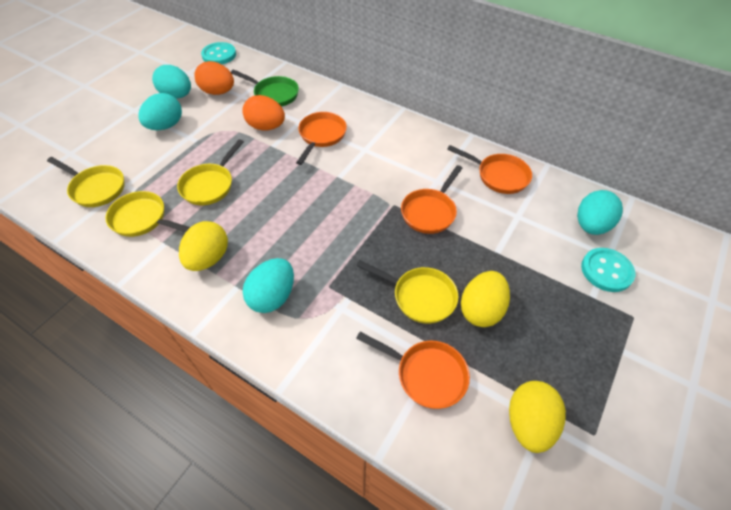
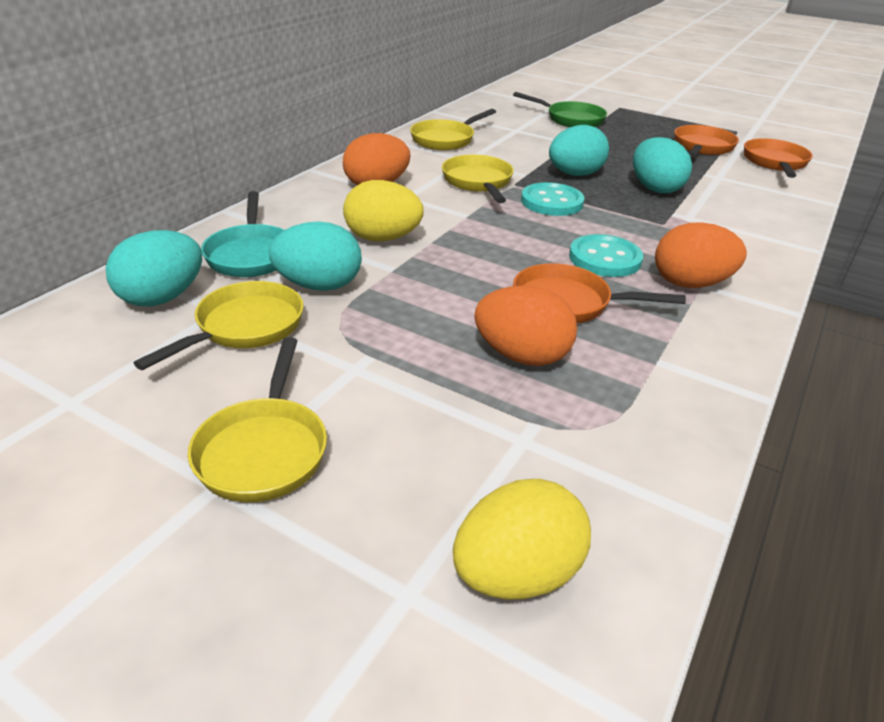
orange egg: 2 -> 3
orange pan: 4 -> 3
turquoise pan: 0 -> 1
yellow egg: 3 -> 2

